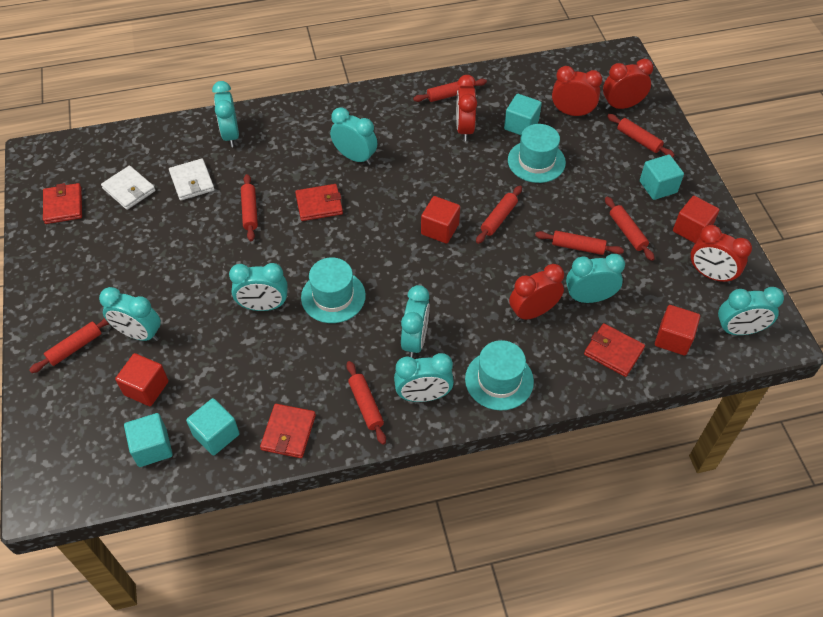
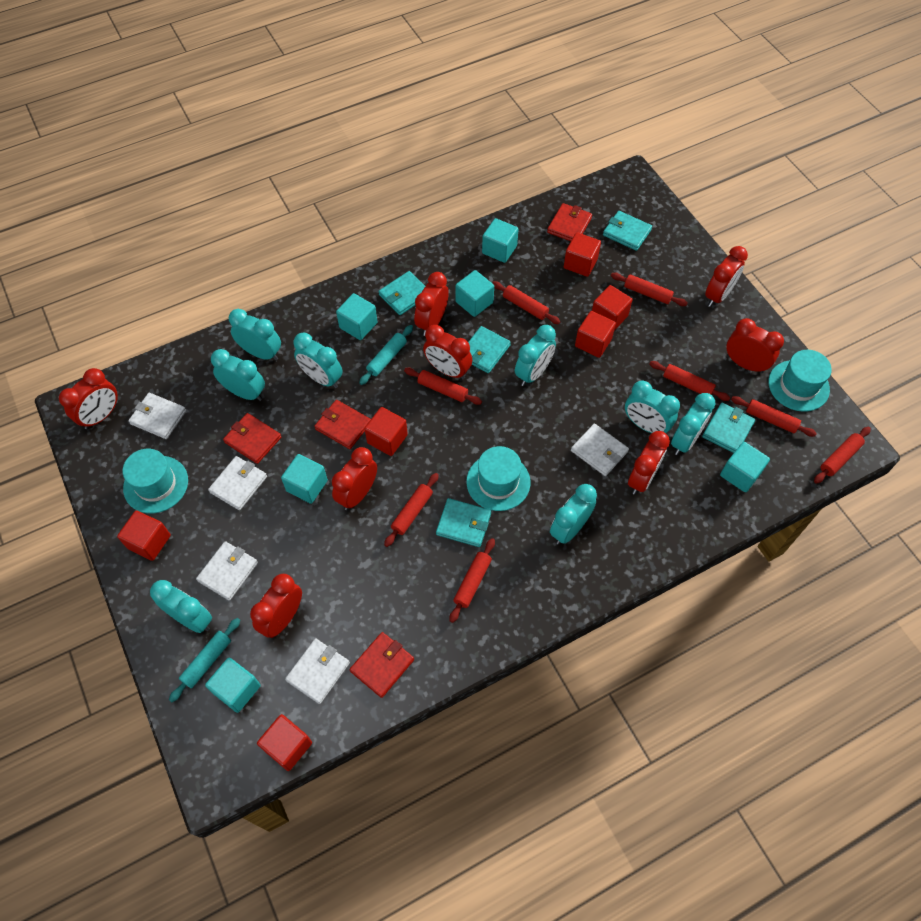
red clock: 5 -> 8
red cube: 4 -> 6
turquoise cube: 4 -> 6
turquoise rolling pin: 0 -> 2
turquoise wallet: 0 -> 5
white wallet: 2 -> 5

